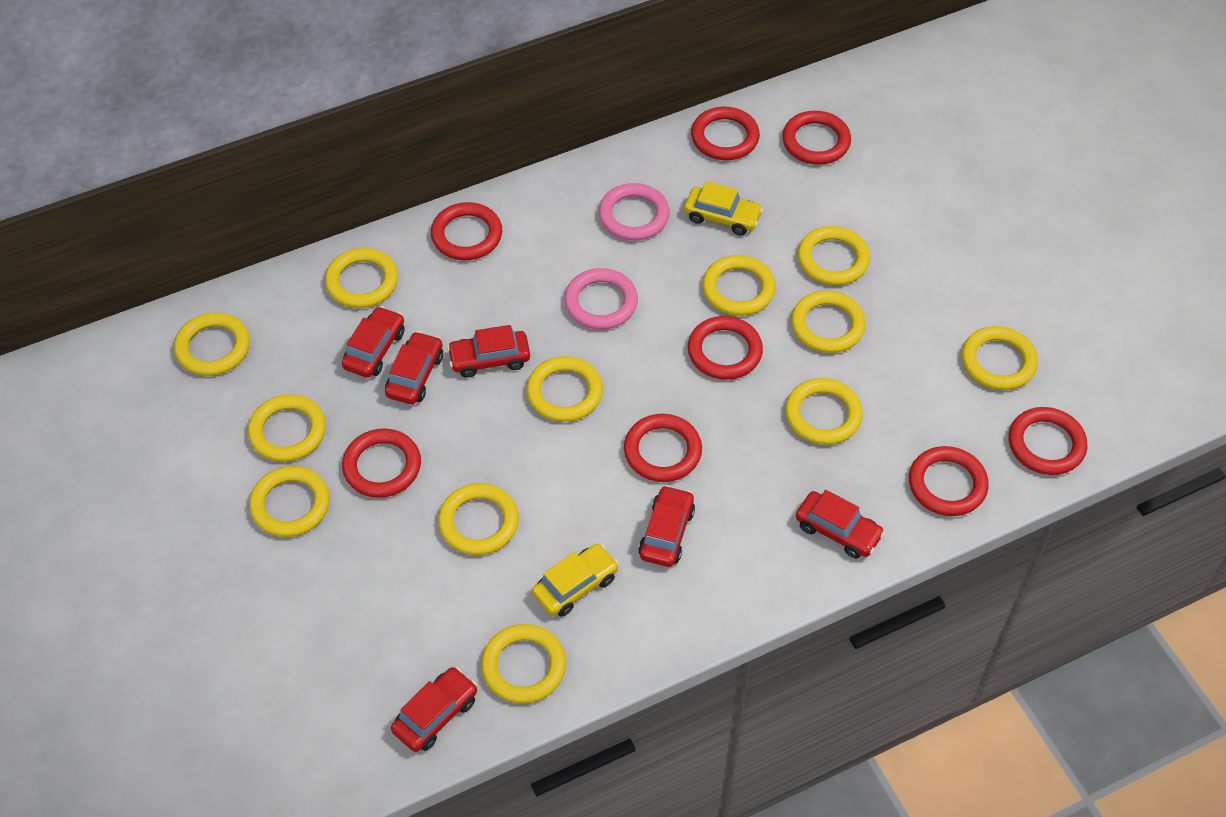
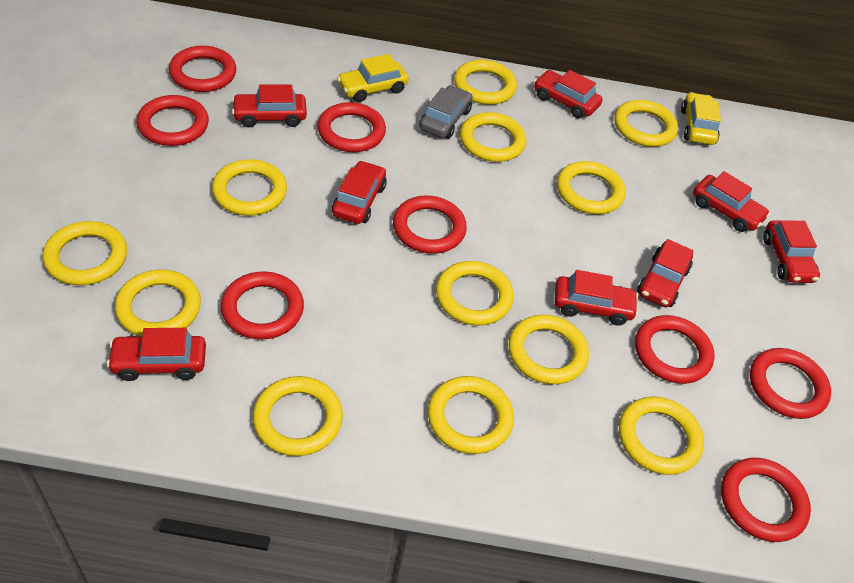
grey car: 0 -> 1
pink ring: 2 -> 0
red car: 6 -> 8

